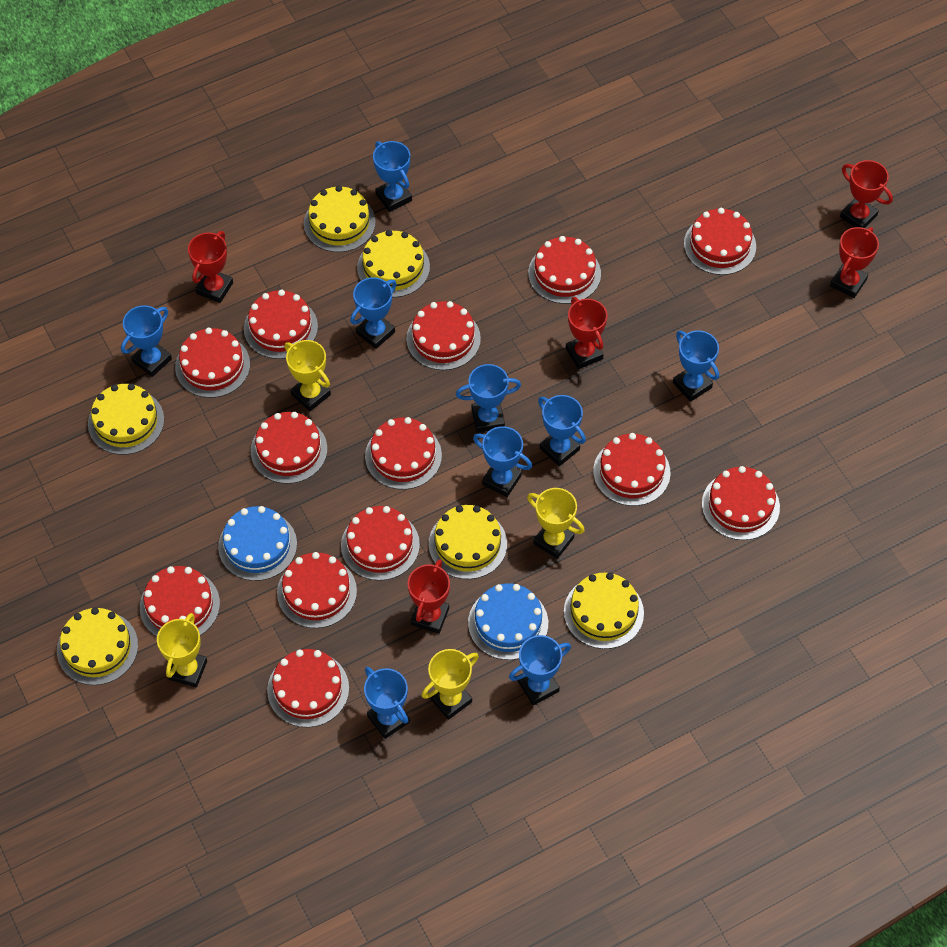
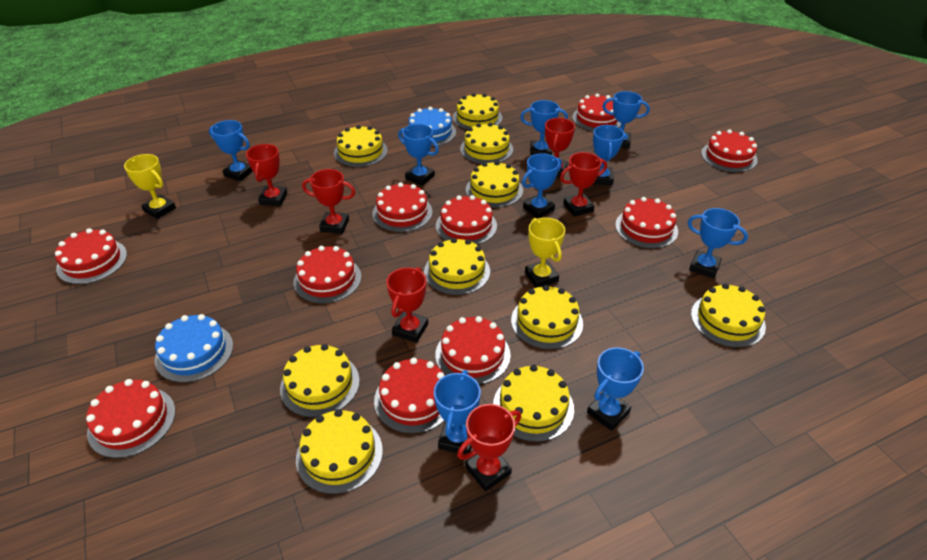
red cake: 13 -> 10
red trophy: 5 -> 6
yellow cake: 6 -> 10
yellow trophy: 4 -> 2

